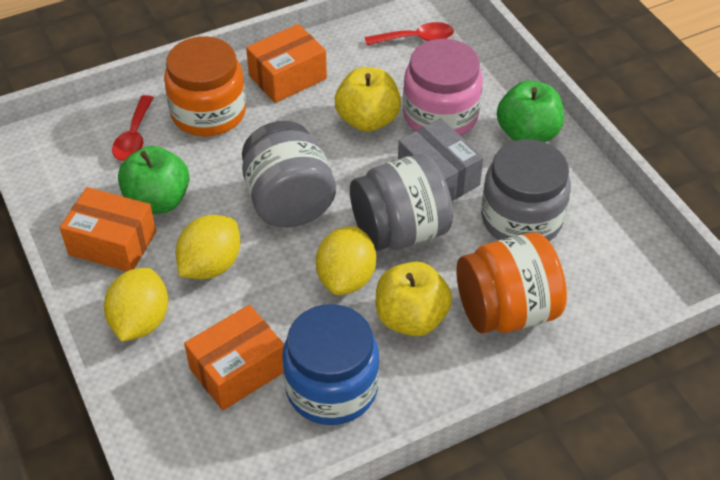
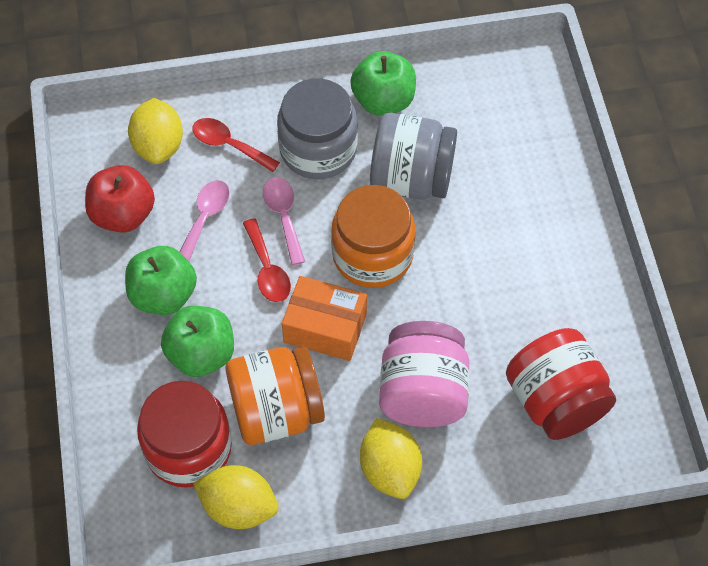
blue jar: 1 -> 0
green apple: 2 -> 3
grey box: 1 -> 0
grey jar: 3 -> 2
orange box: 3 -> 1
pink spoon: 0 -> 2
red apple: 0 -> 1
red jar: 0 -> 2
yellow apple: 2 -> 0

